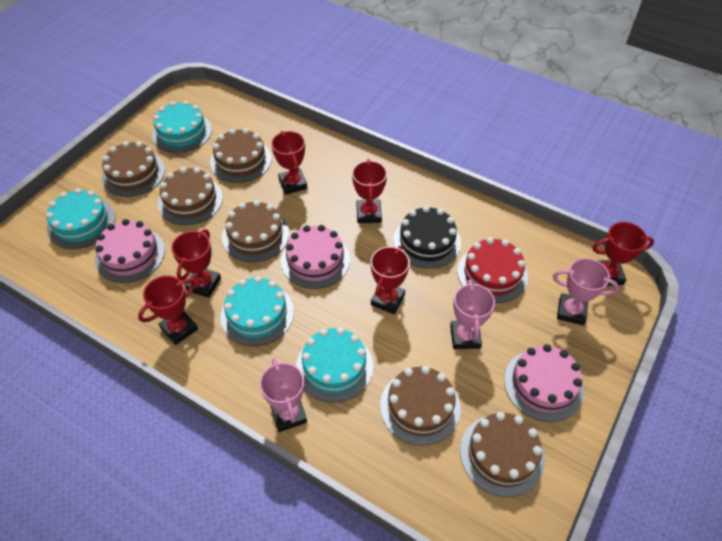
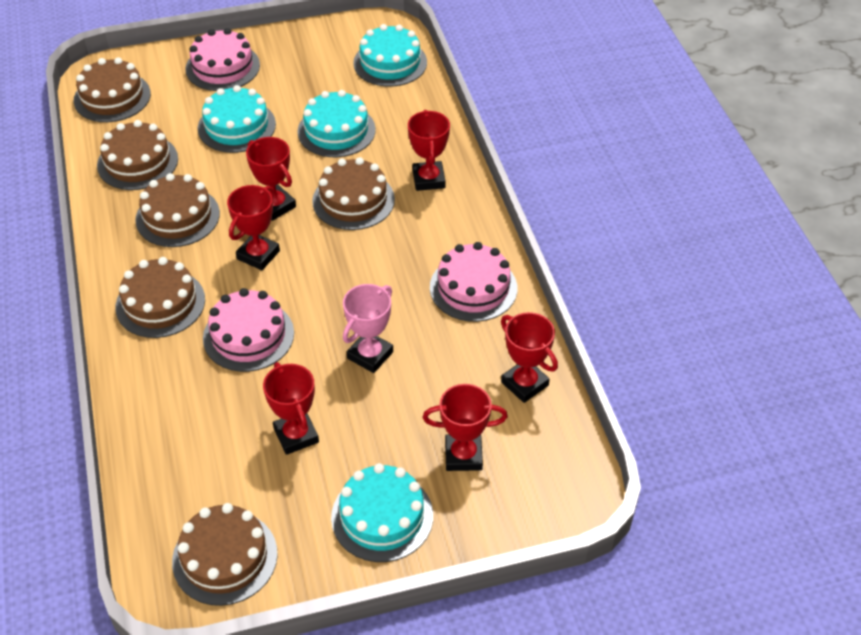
black cake: 1 -> 0
pink trophy: 3 -> 1
red cake: 1 -> 0

